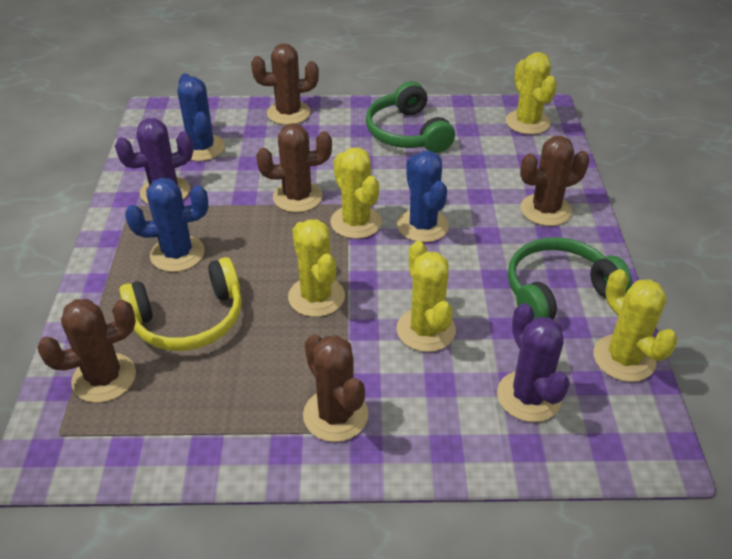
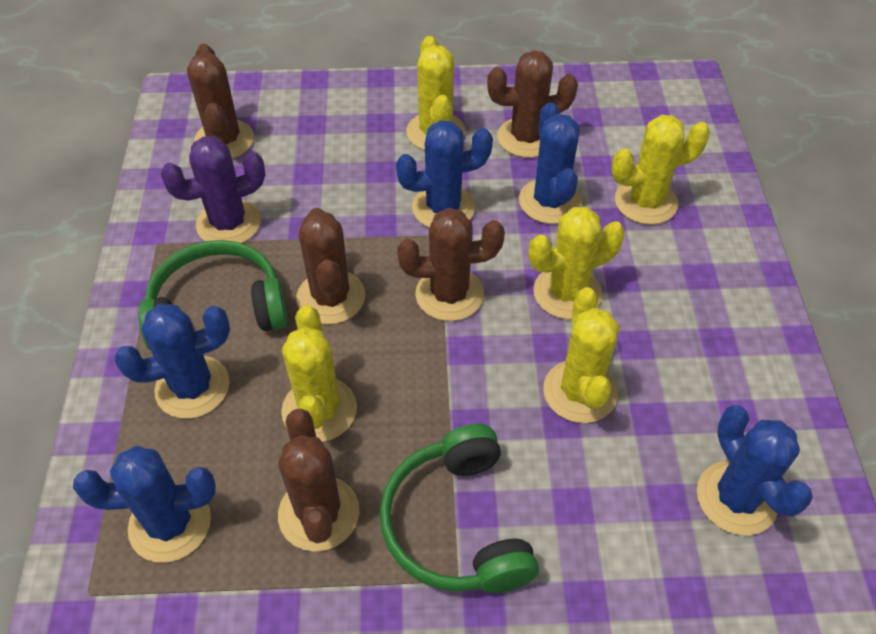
blue cactus: 3 -> 5
purple cactus: 2 -> 1
yellow headphones: 1 -> 0

